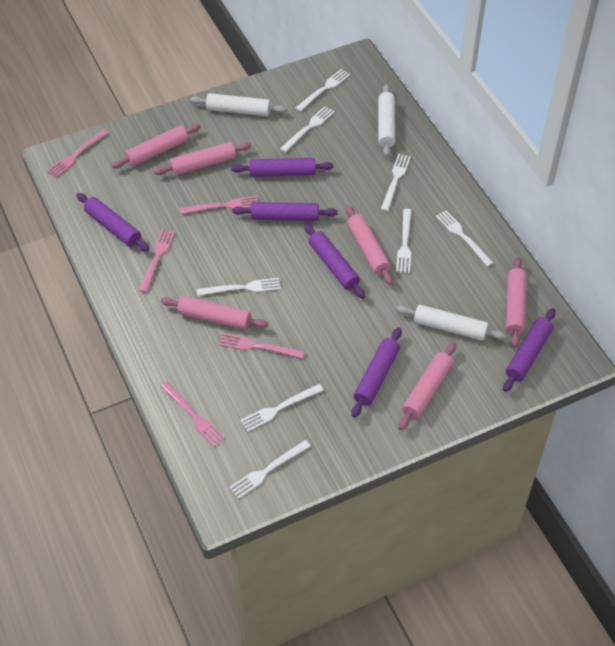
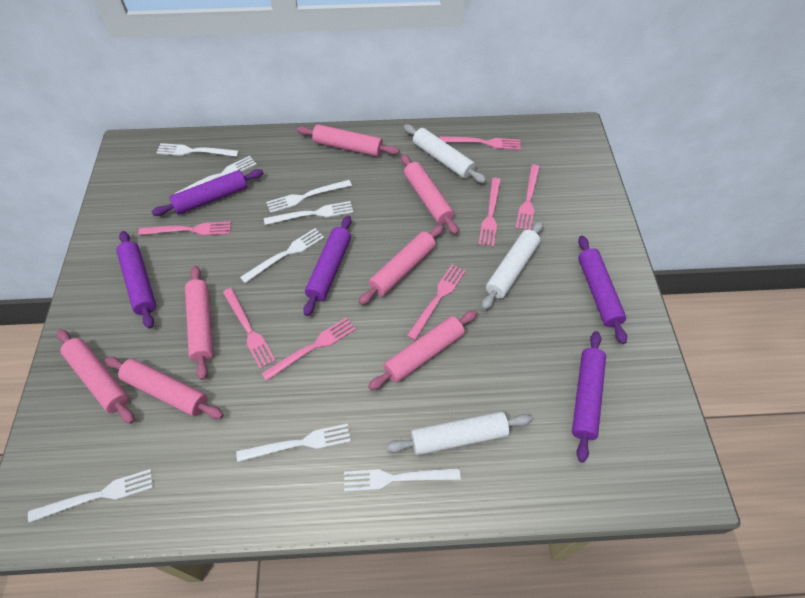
pink fork: 5 -> 7
pink rolling pin: 6 -> 7
purple rolling pin: 6 -> 5

